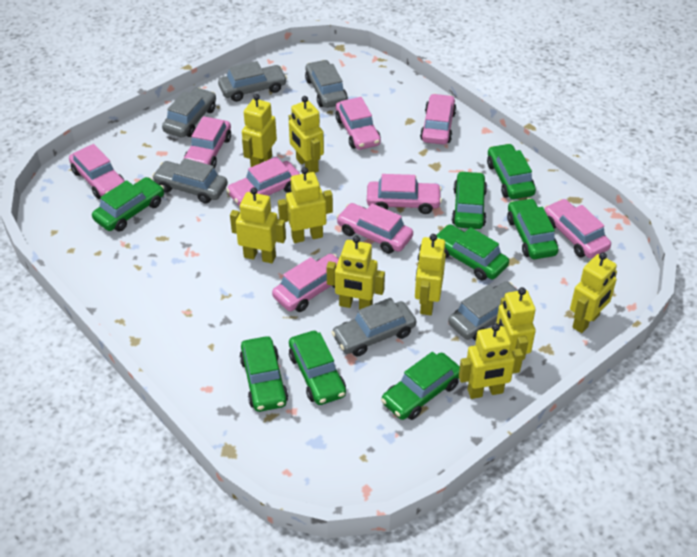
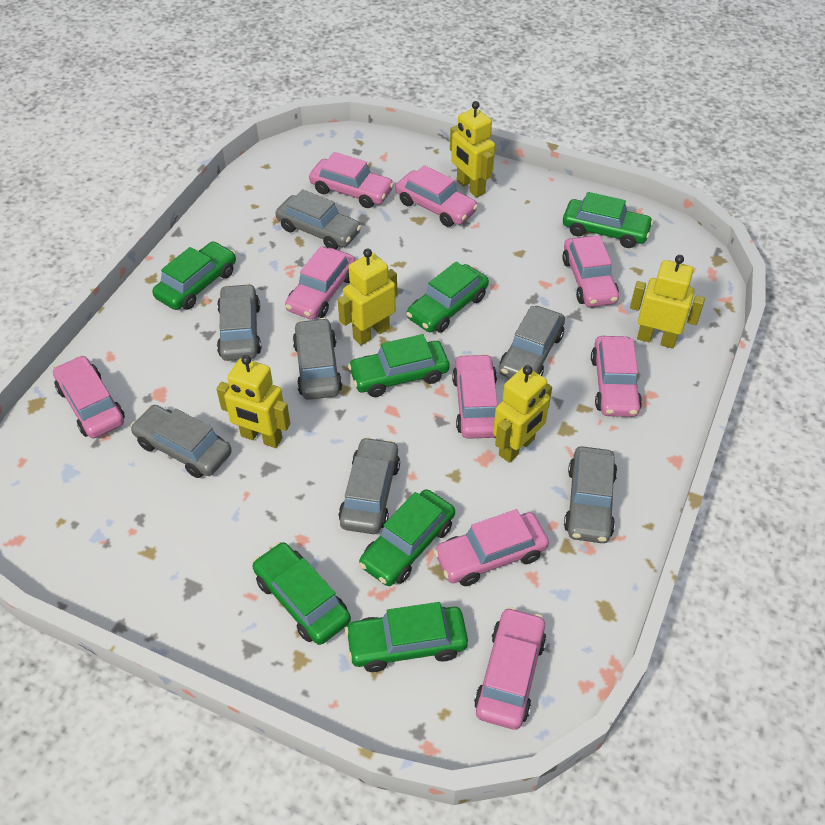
green car: 8 -> 7
grey car: 6 -> 7
yellow robot: 9 -> 5

